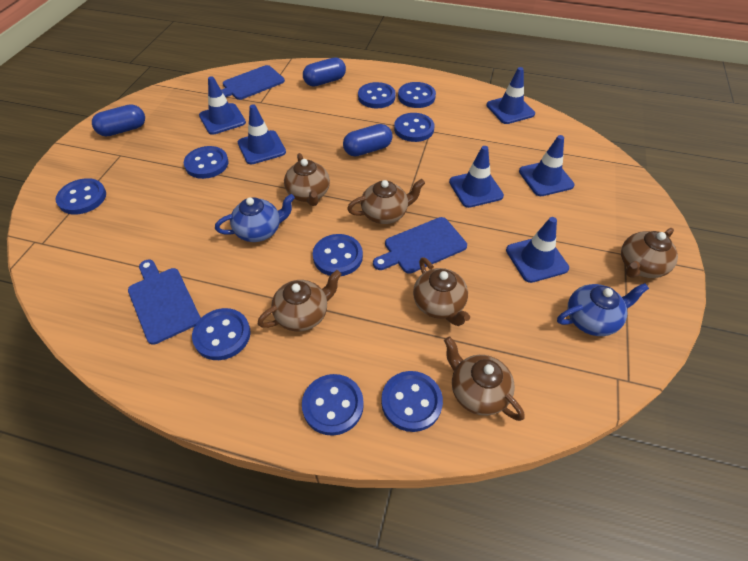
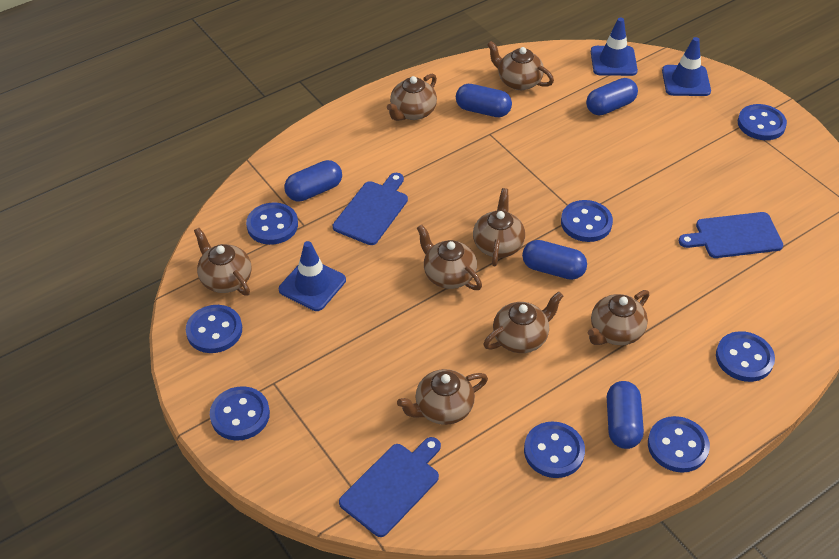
blue button: 9 -> 8
blue capsule: 3 -> 5
blue teapot: 2 -> 0
blue traffic cone: 6 -> 3
brown teapot: 6 -> 8

